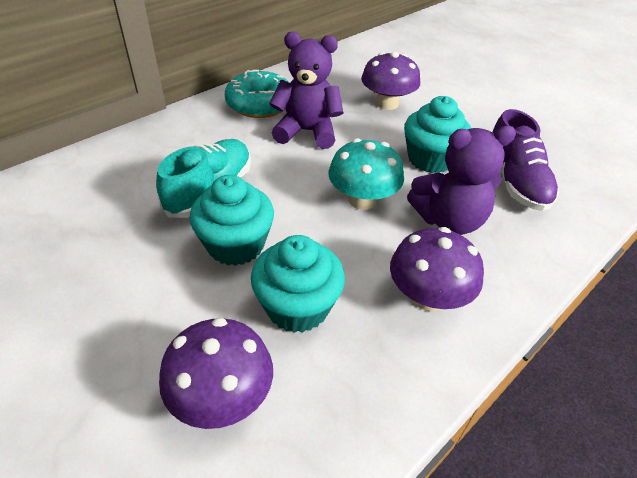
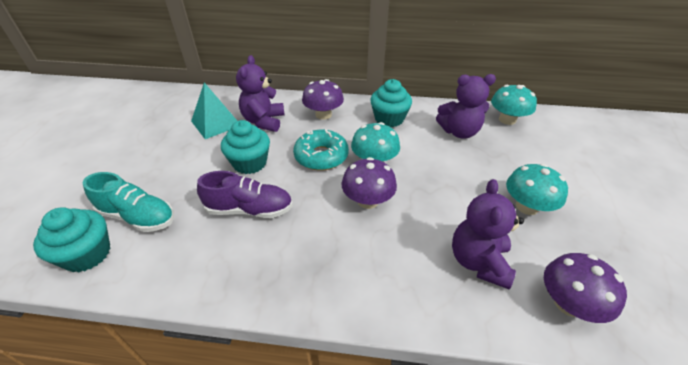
purple teddy bear: 2 -> 3
turquoise mushroom: 1 -> 3
turquoise pyramid: 0 -> 1

